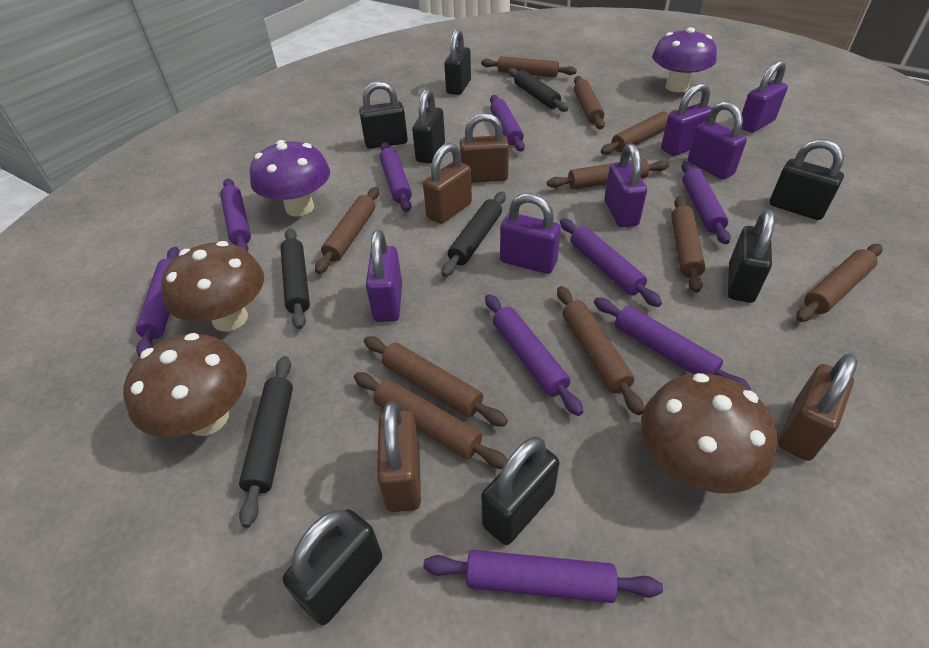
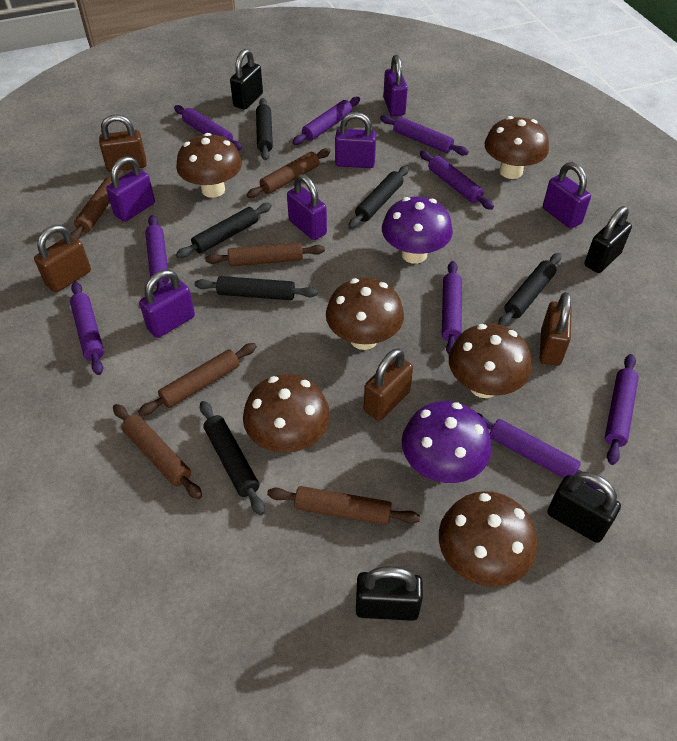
black padlock: 7 -> 4
black rolling pin: 4 -> 6
brown mushroom: 3 -> 6
brown rolling pin: 10 -> 6

